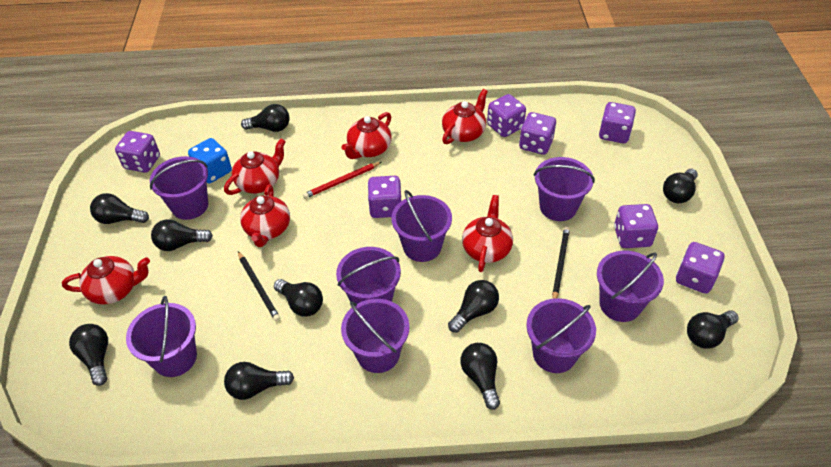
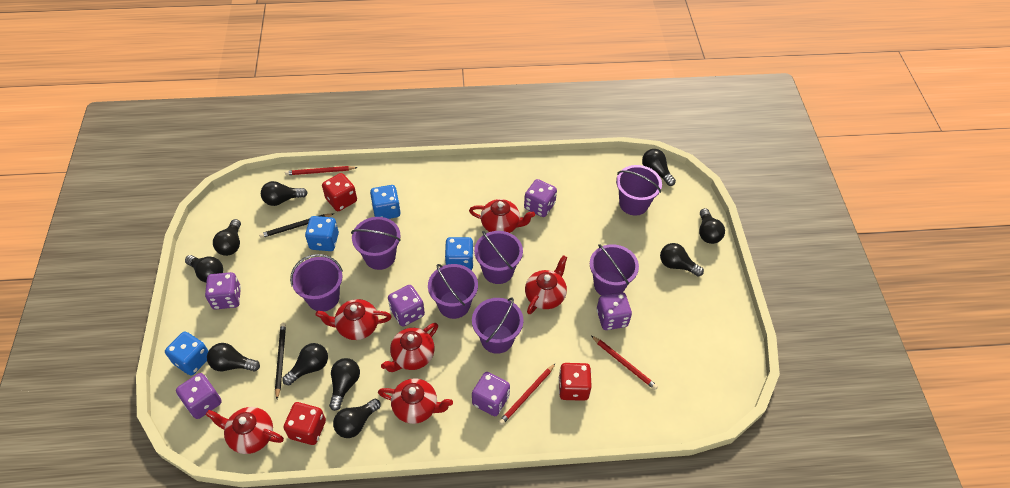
blue dice: 1 -> 4
purple bucket: 8 -> 7
purple dice: 7 -> 6
red dice: 0 -> 3
red pencil: 1 -> 3

